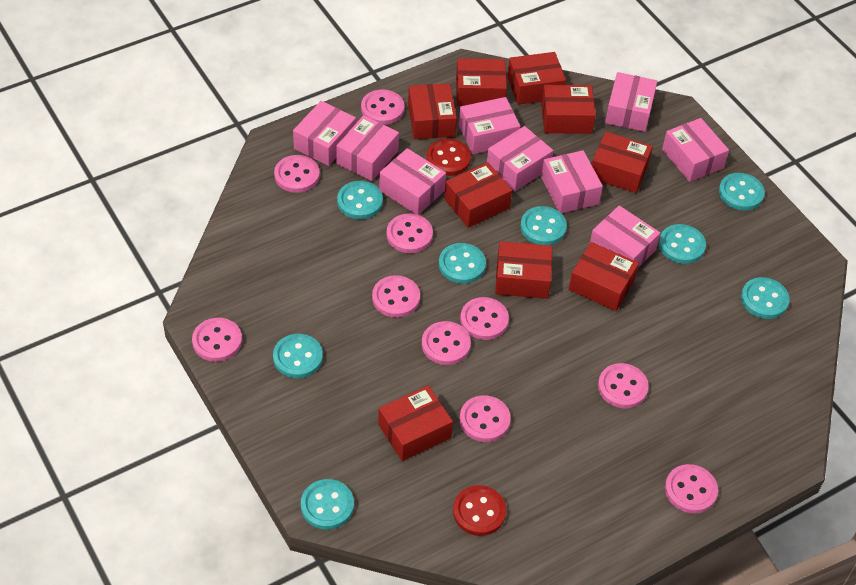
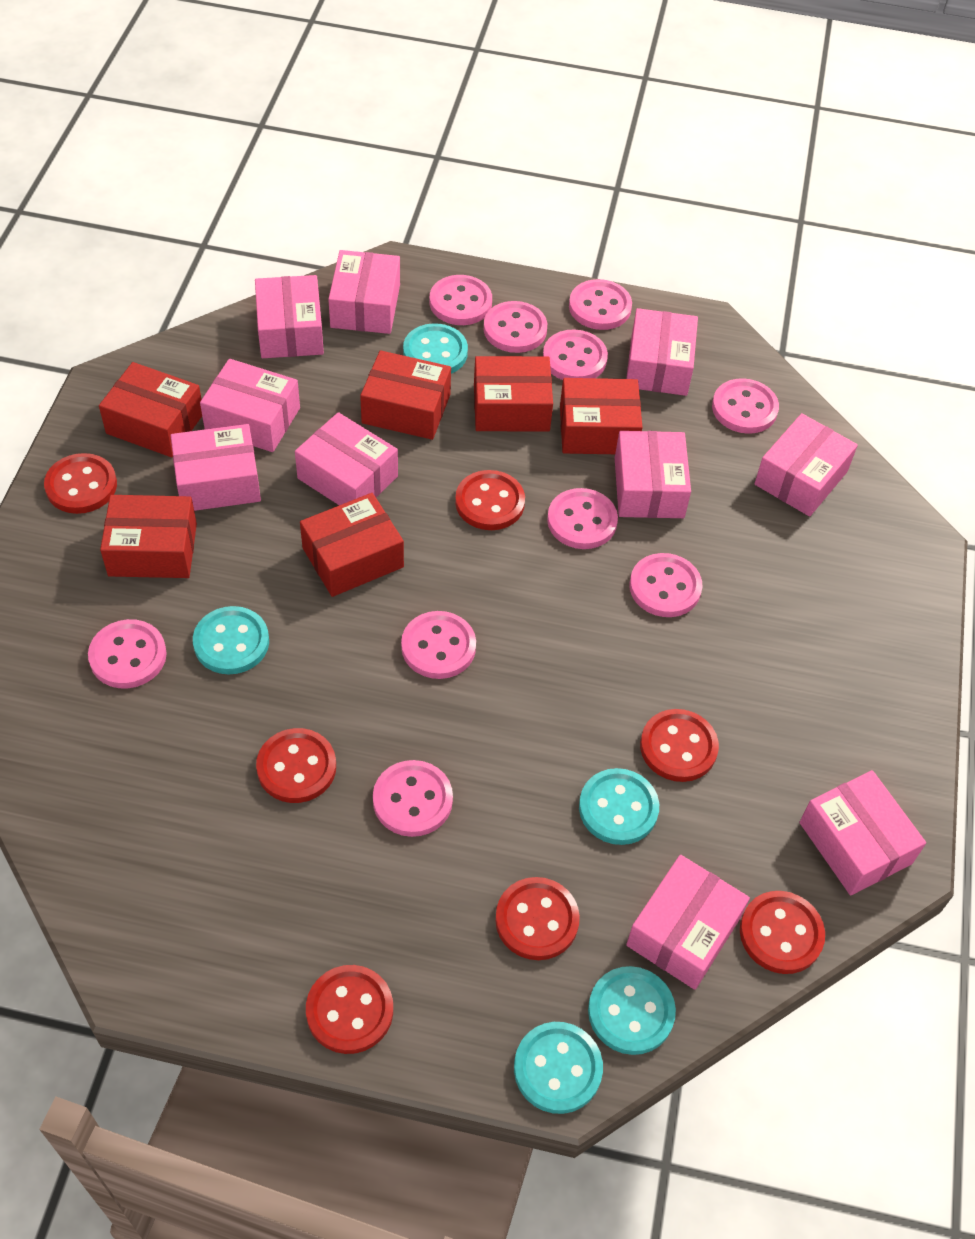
pink box: 9 -> 10
red box: 9 -> 6
red button: 2 -> 7
turquoise button: 8 -> 5

